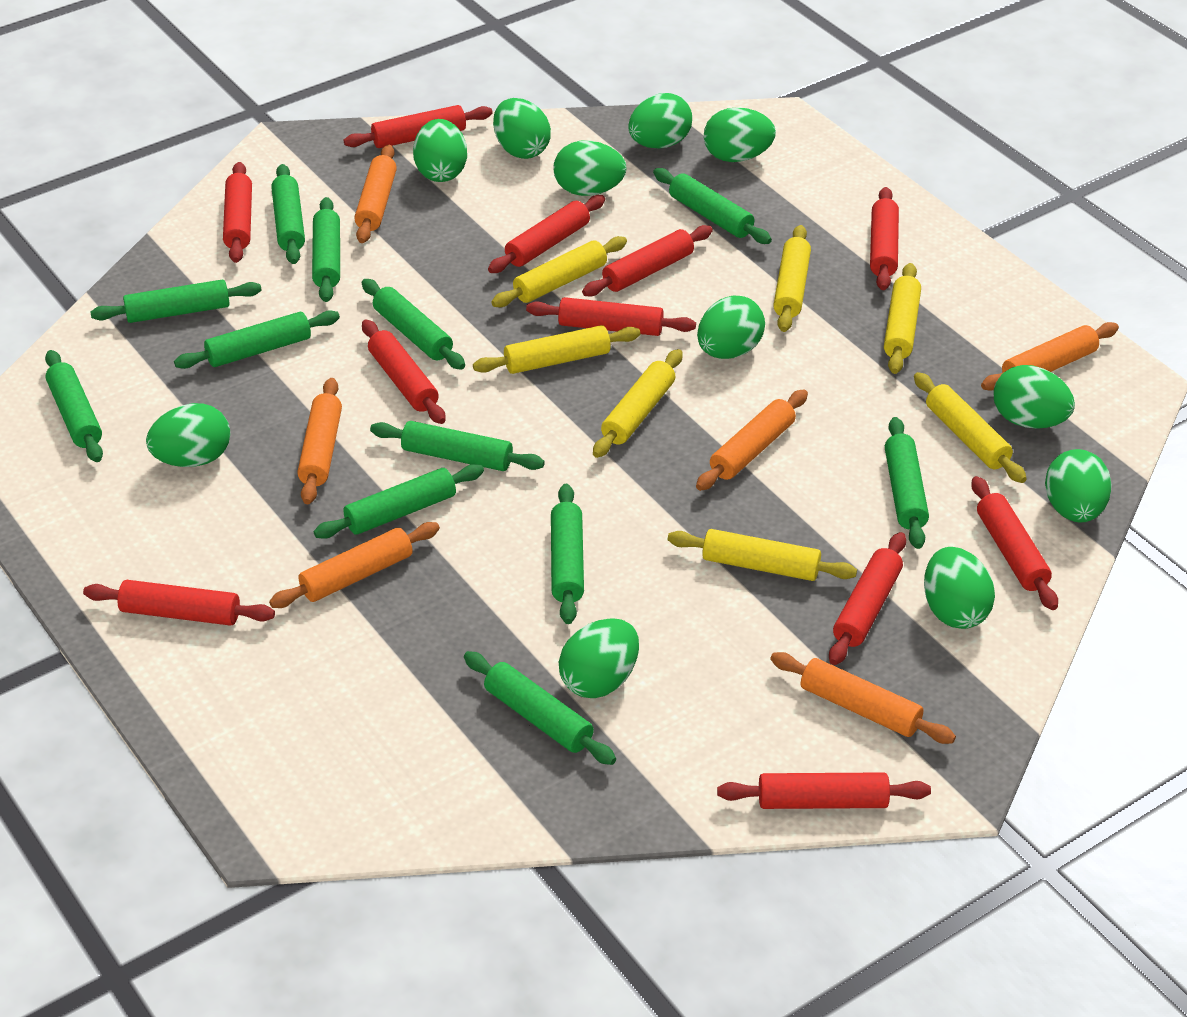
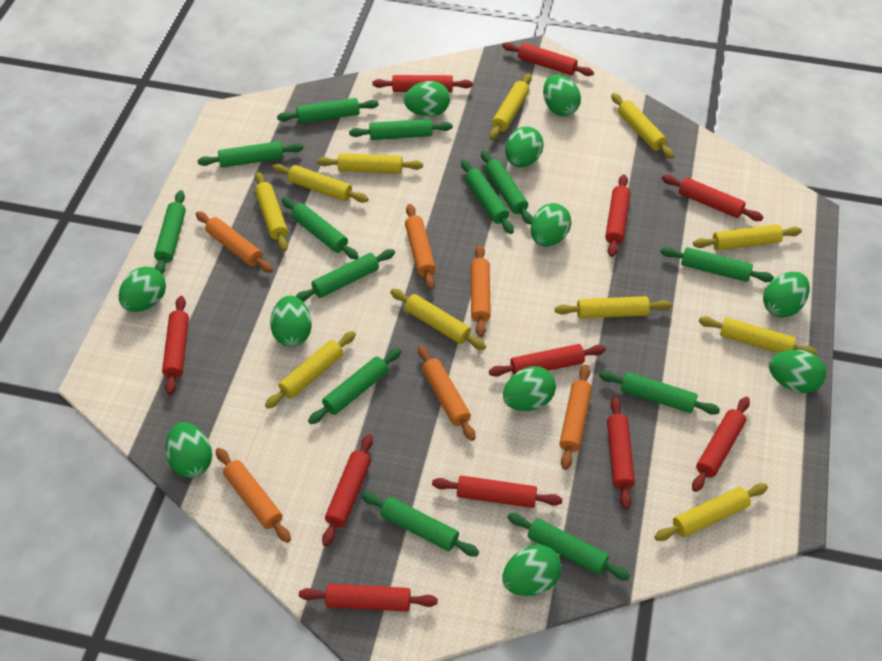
green rolling pin: 12 -> 13
yellow rolling pin: 7 -> 11

